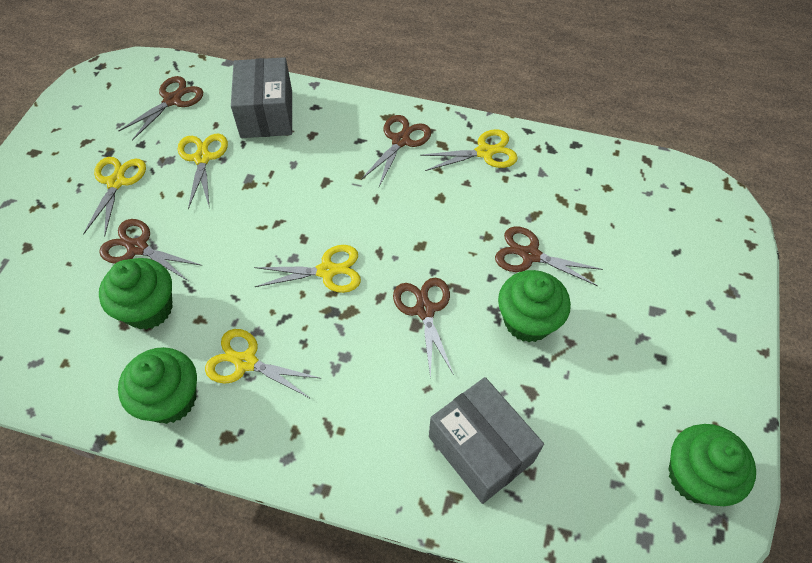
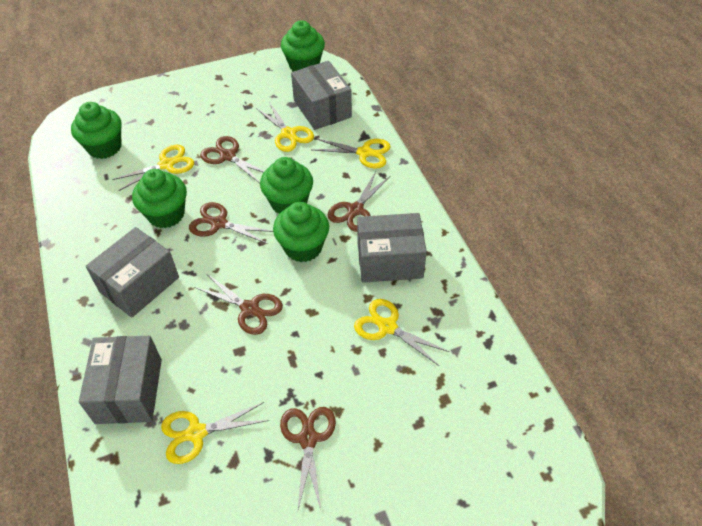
green cupcake: 4 -> 5
grey box: 2 -> 4

